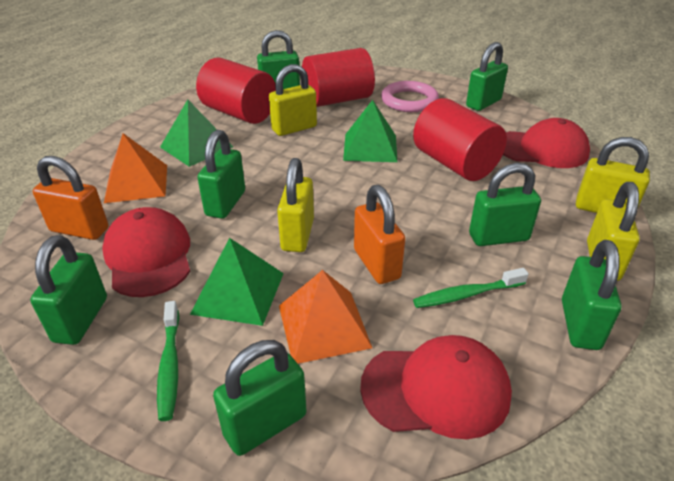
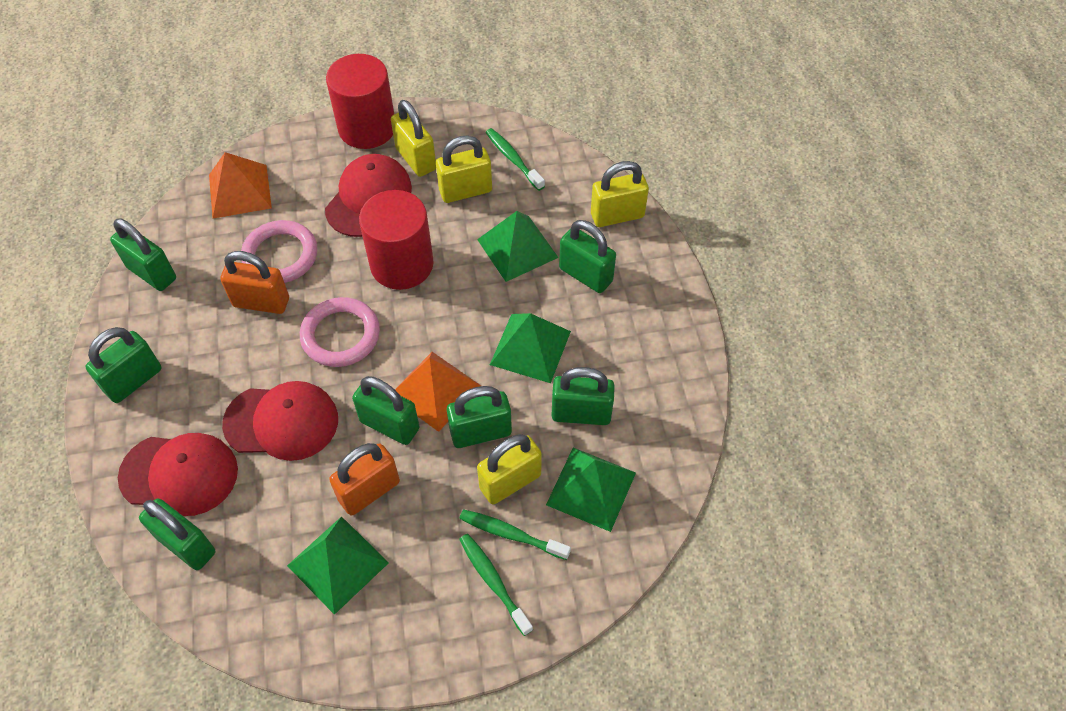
green pyramid: 3 -> 4
green toothbrush: 2 -> 3
pink ring: 1 -> 2
red cylinder: 3 -> 2

